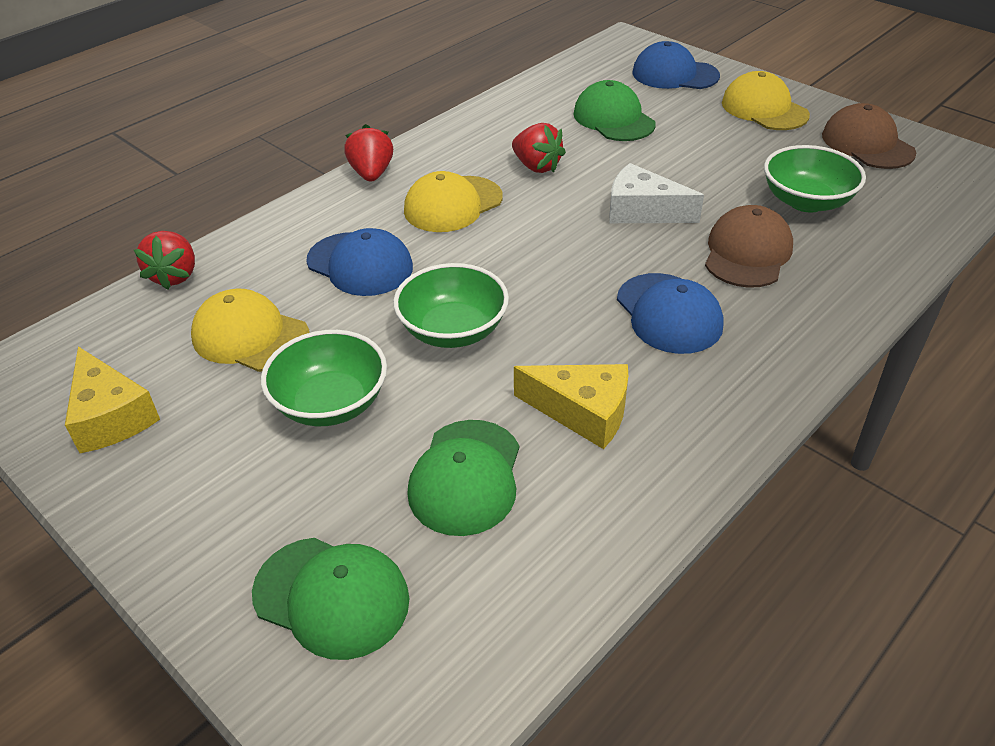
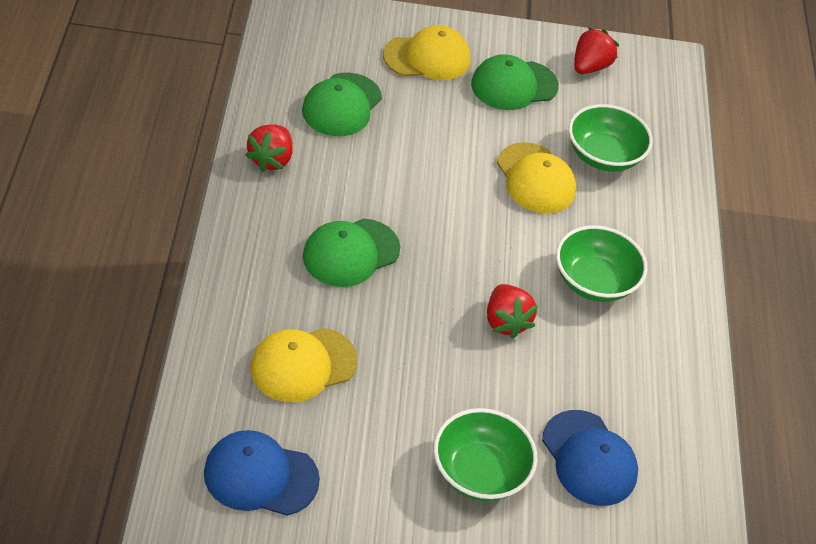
blue cap: 3 -> 2
brown cap: 2 -> 0
white cheese: 1 -> 0
yellow cheese: 2 -> 0

